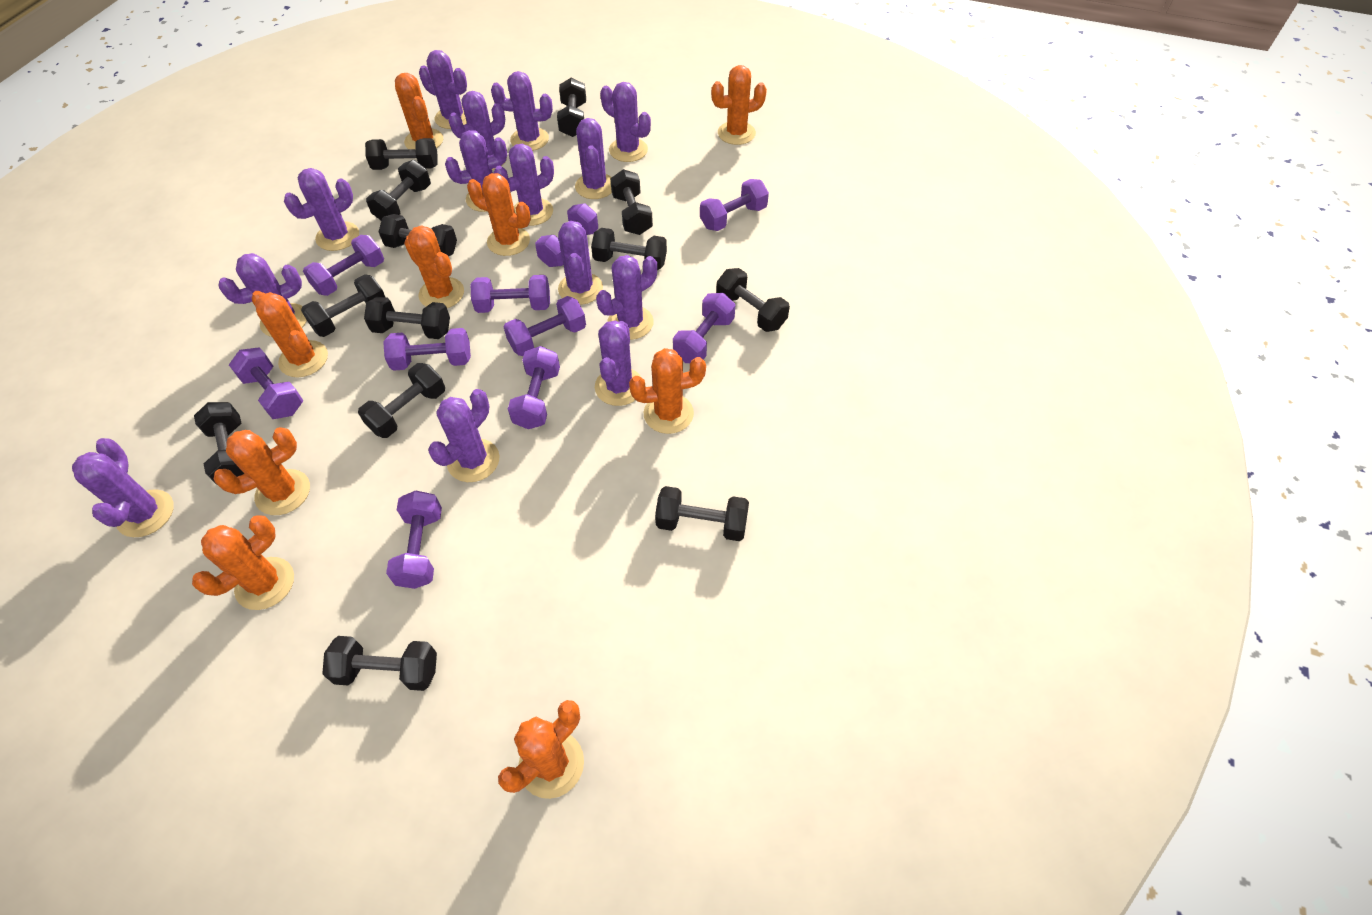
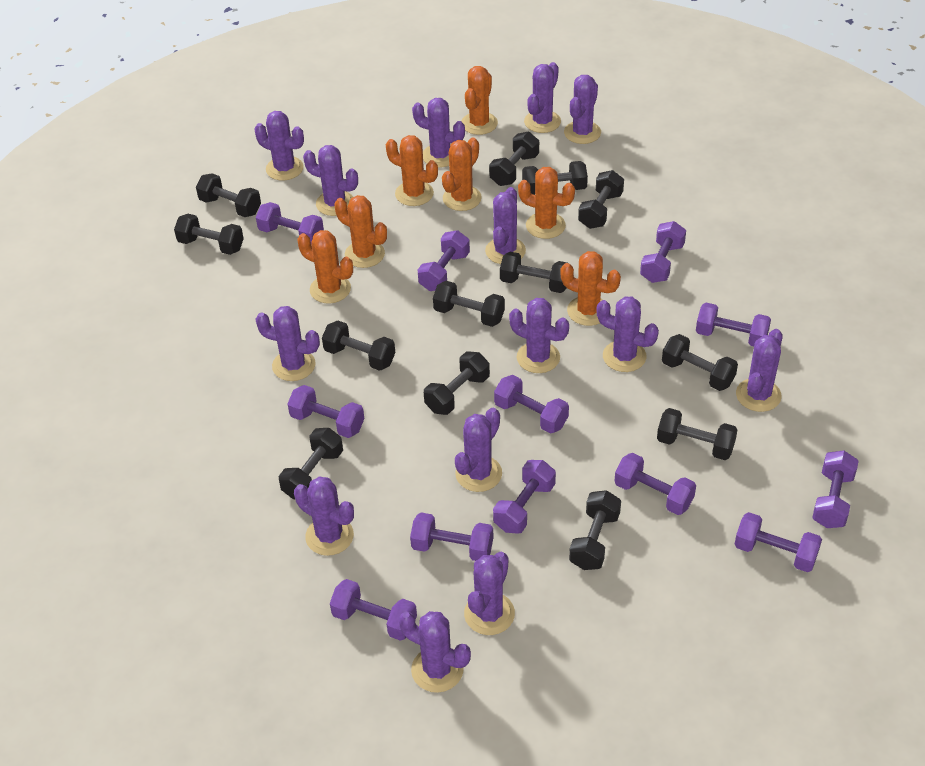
orange cactus: 9 -> 7
purple dumbbell: 10 -> 12

